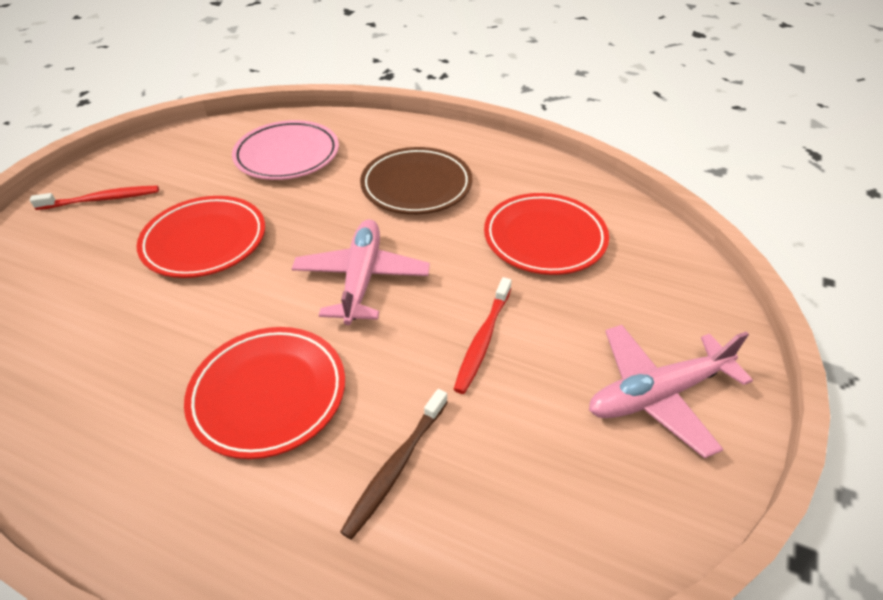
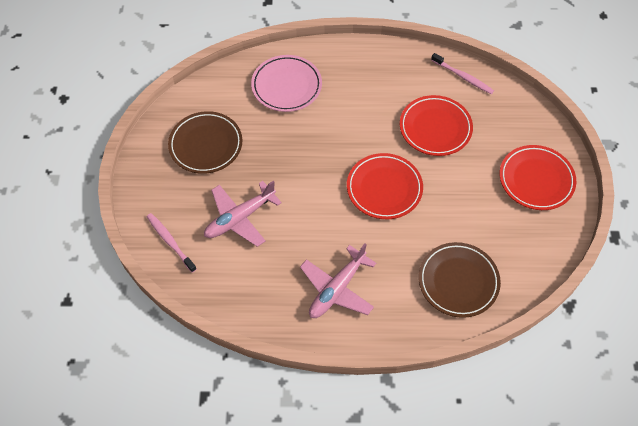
brown plate: 1 -> 2
brown toothbrush: 1 -> 0
pink toothbrush: 0 -> 2
red toothbrush: 2 -> 0

